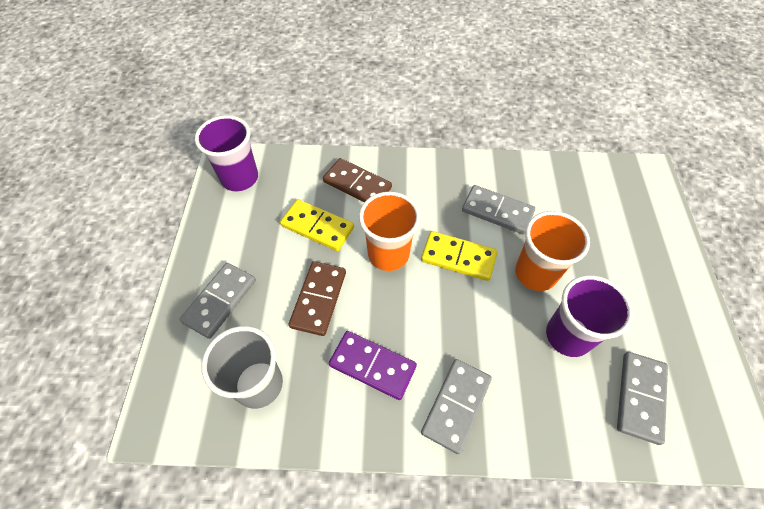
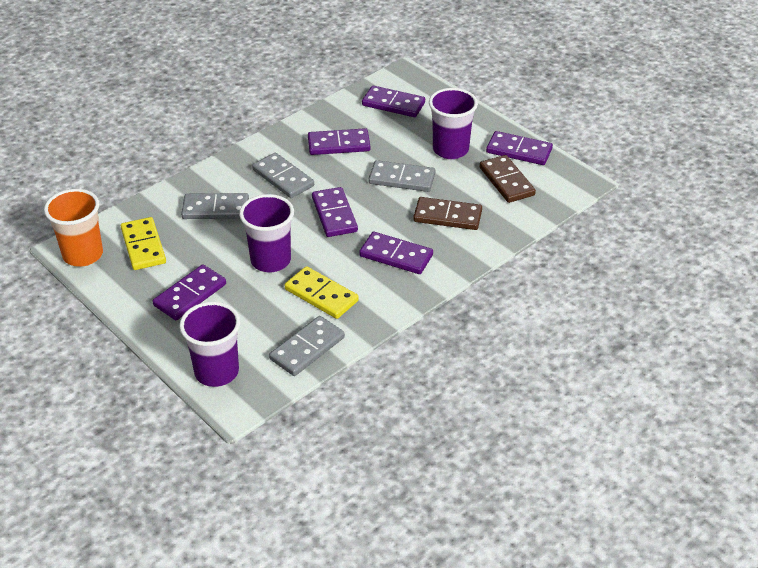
grey cup: 1 -> 0
orange cup: 2 -> 1
purple cup: 2 -> 3
purple domino: 1 -> 6

